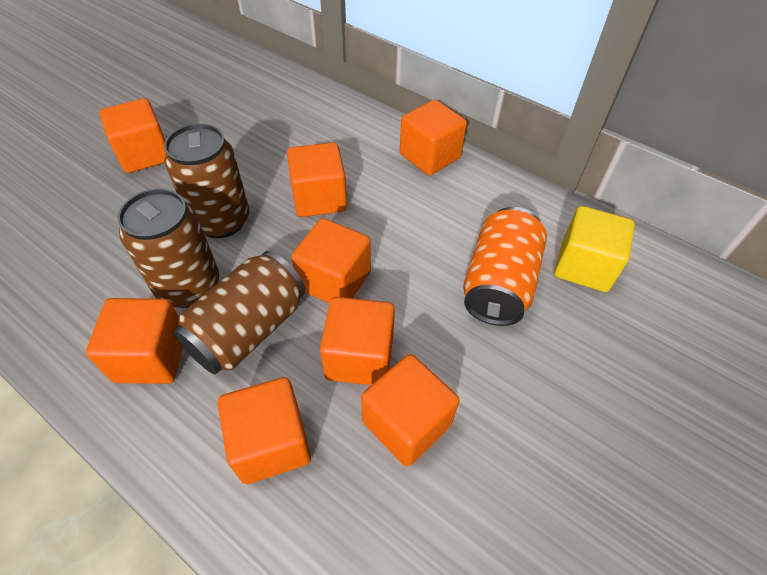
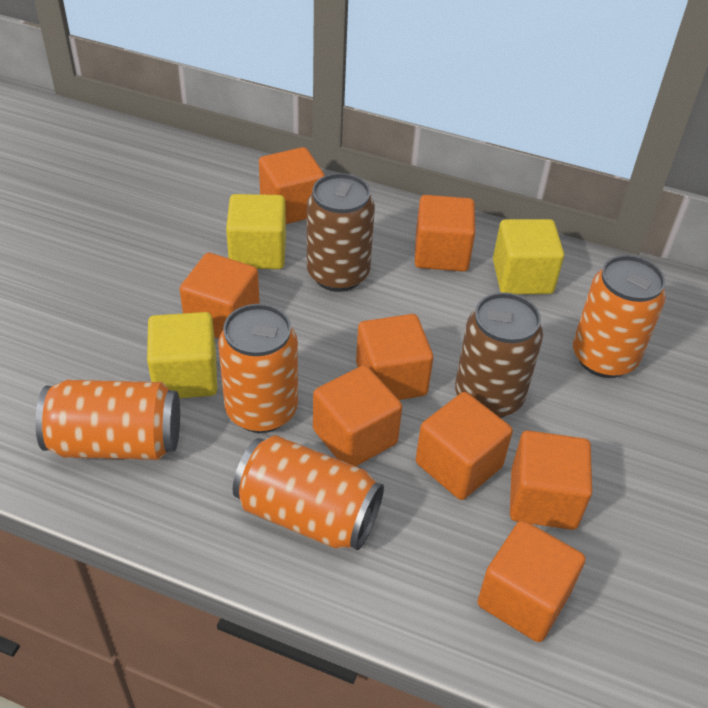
brown can: 3 -> 2
orange can: 1 -> 4
yellow cube: 1 -> 3

